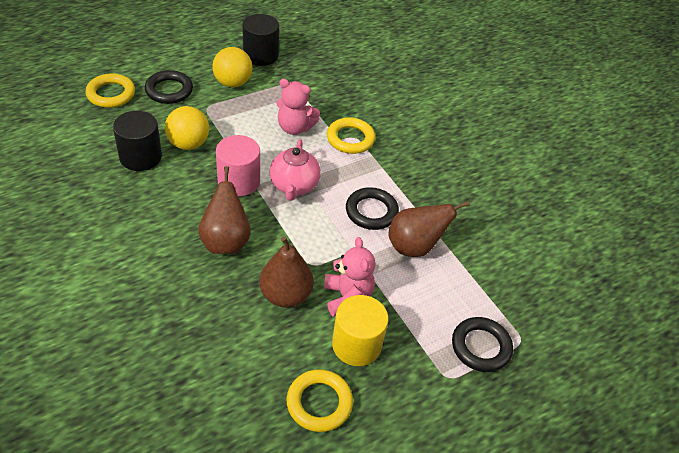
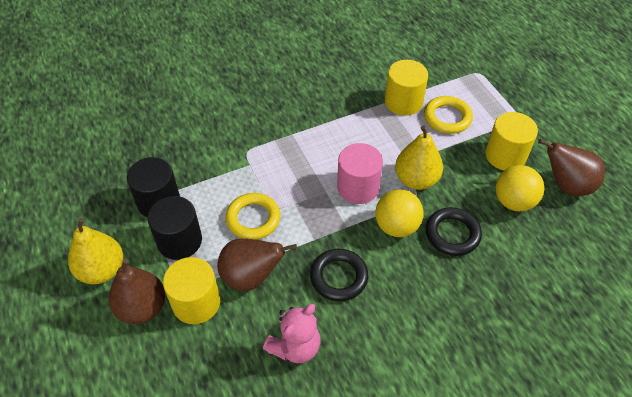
black ring: 3 -> 2
pink teapot: 1 -> 0
pink teddy bear: 2 -> 1
yellow cylinder: 1 -> 3
yellow pear: 0 -> 2
yellow ring: 3 -> 2

